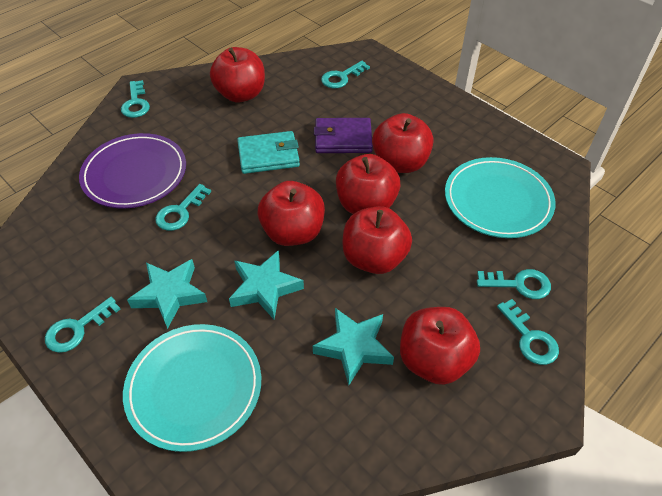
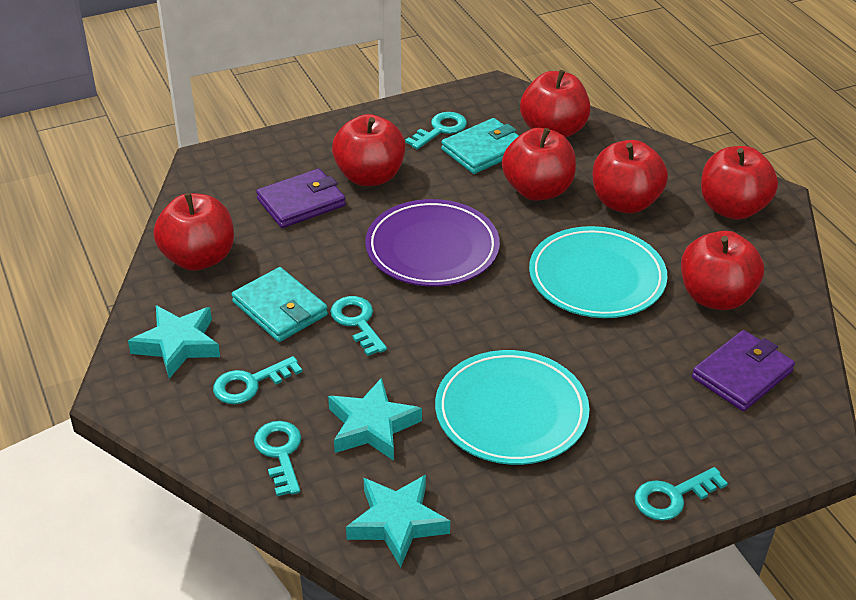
purple wallet: 1 -> 2
red apple: 6 -> 7
turquoise key: 6 -> 5
turquoise wallet: 1 -> 2

